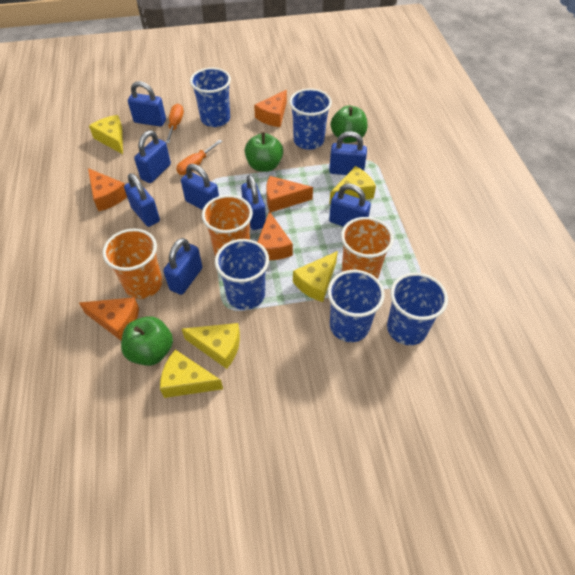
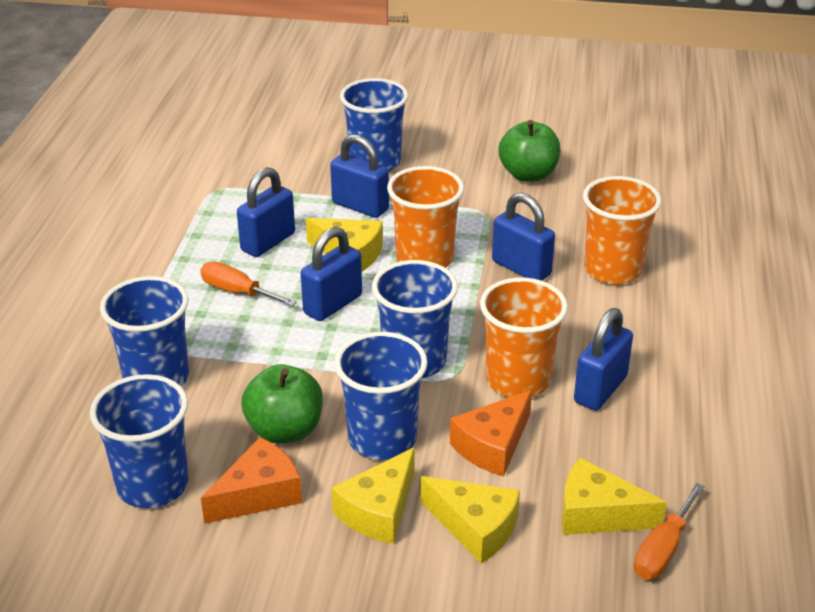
blue padlock: 8 -> 5
green apple: 3 -> 2
orange cheese: 5 -> 2
yellow cheese: 5 -> 4

